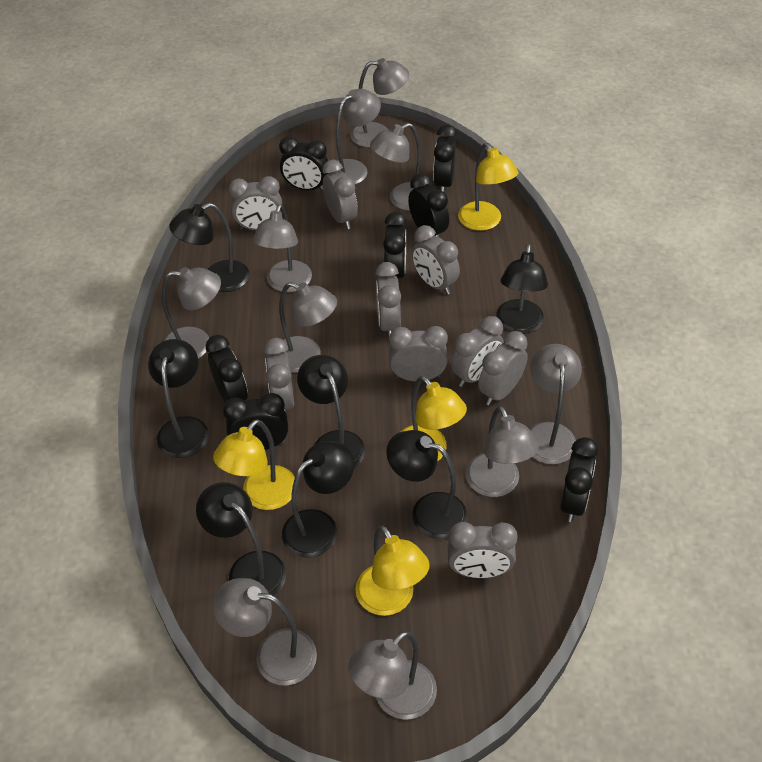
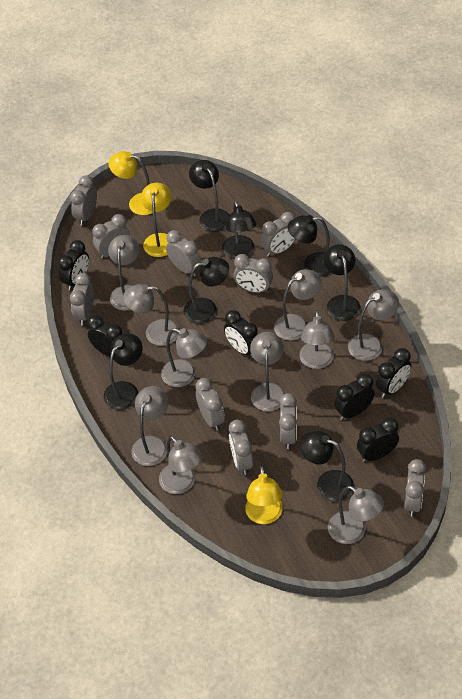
black clock: 7 -> 6
grey clock: 9 -> 10
yellow lamp: 4 -> 3

